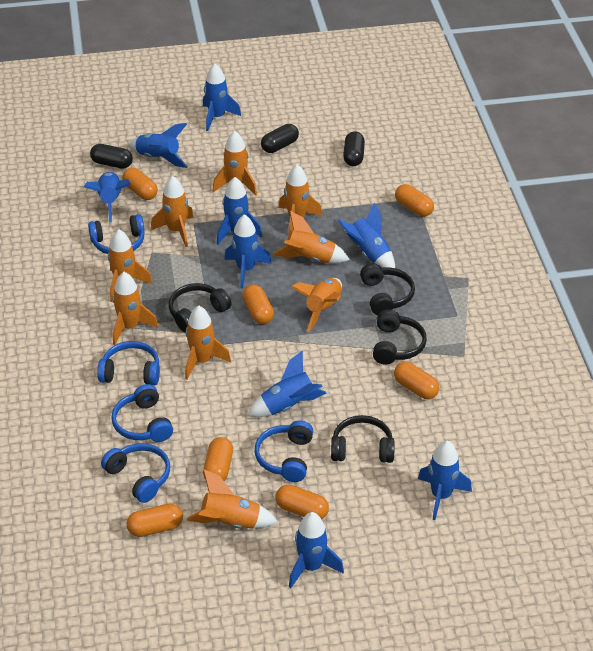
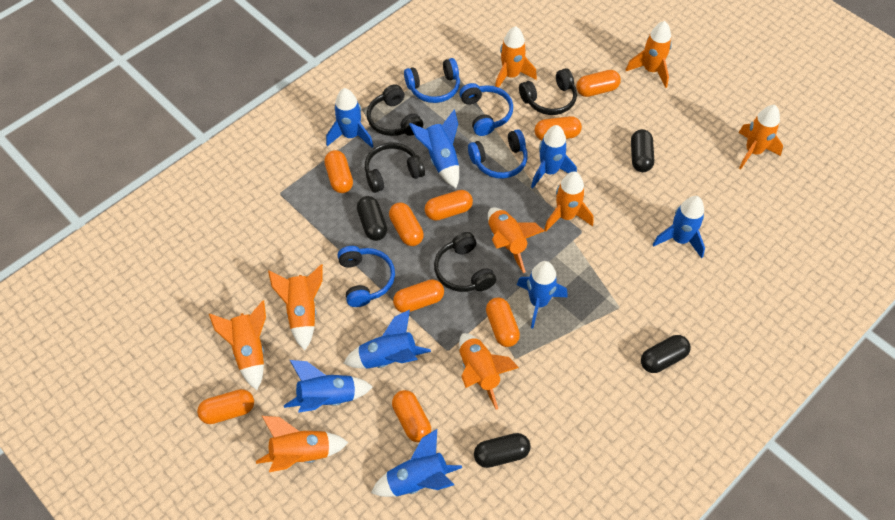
black capsule: 3 -> 4
blue headphones: 5 -> 4
blue rocket: 9 -> 8
orange capsule: 7 -> 9

